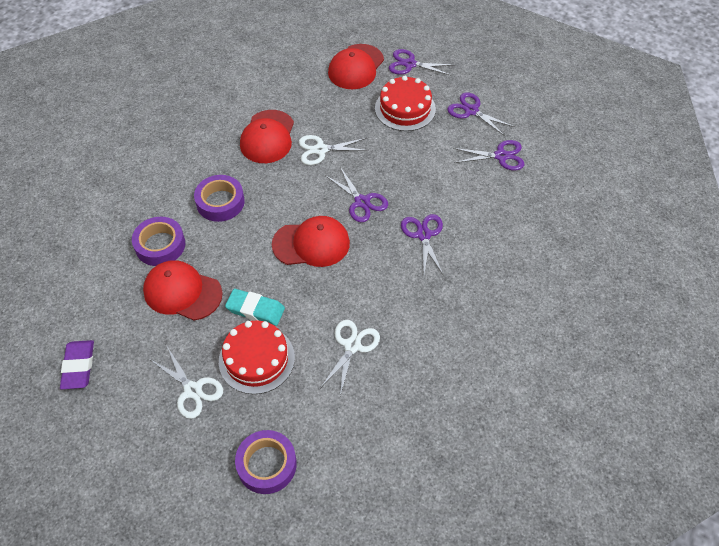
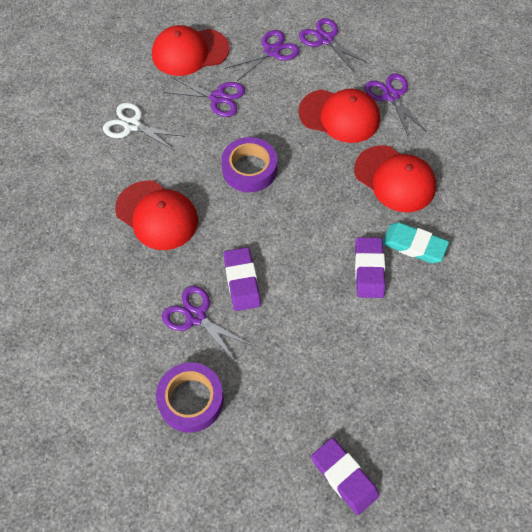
purple eraser: 1 -> 3
purple tape: 3 -> 2
red cake: 2 -> 0
white scissors: 3 -> 1

